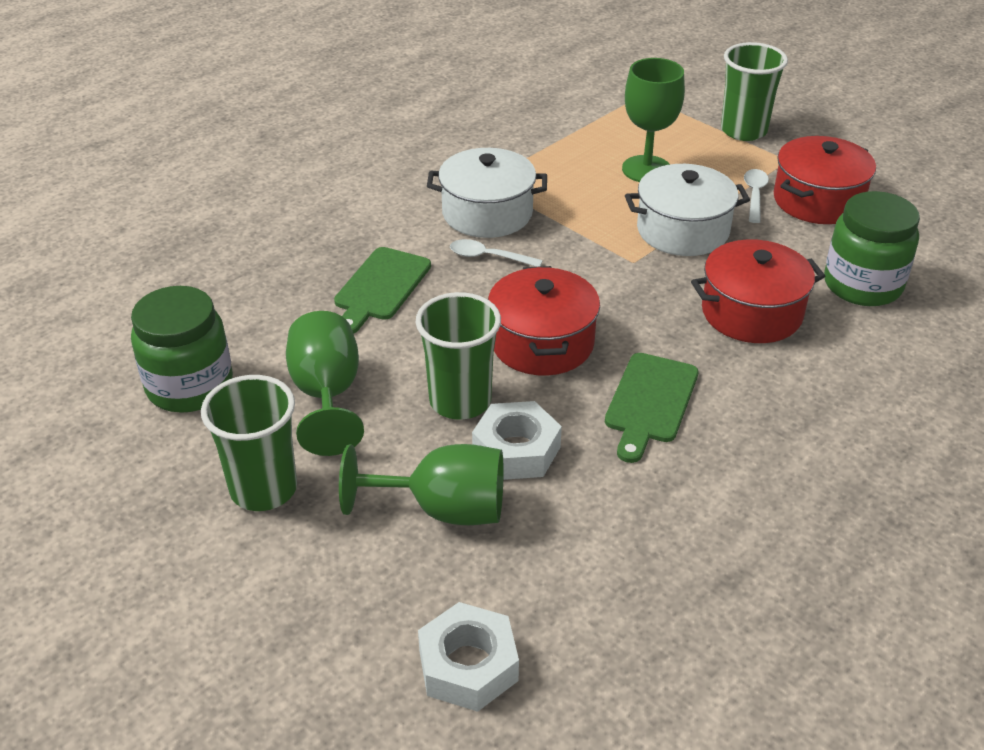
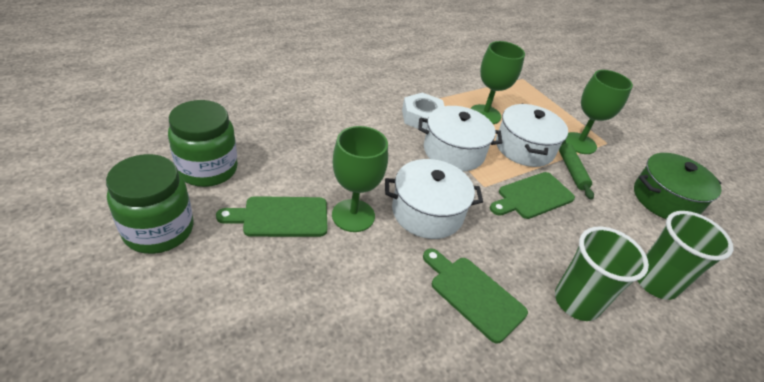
green cup: 3 -> 2
green cutting board: 2 -> 3
green pot: 0 -> 1
green rolling pin: 0 -> 1
red pot: 3 -> 0
white nut: 2 -> 1
white pot: 2 -> 3
white spoon: 2 -> 0

